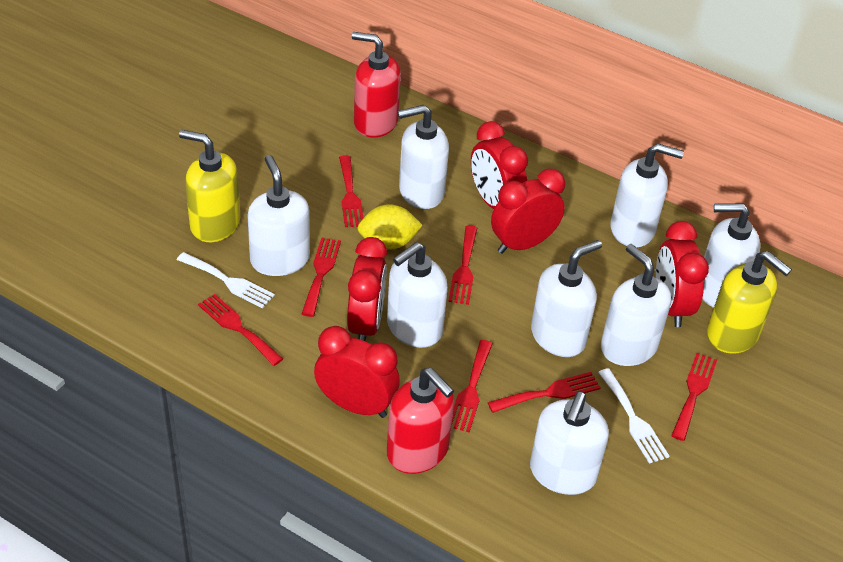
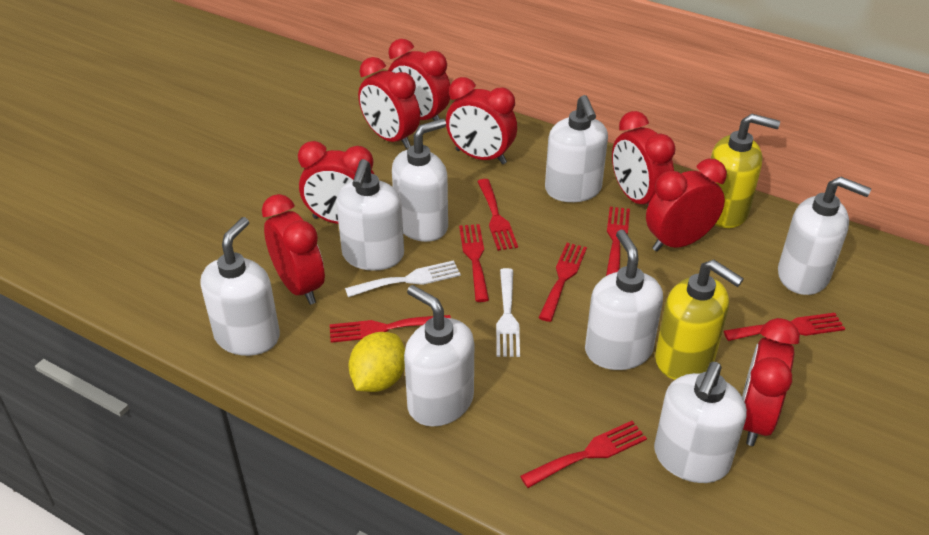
red clock: 5 -> 8
red soap dispenser: 2 -> 0

